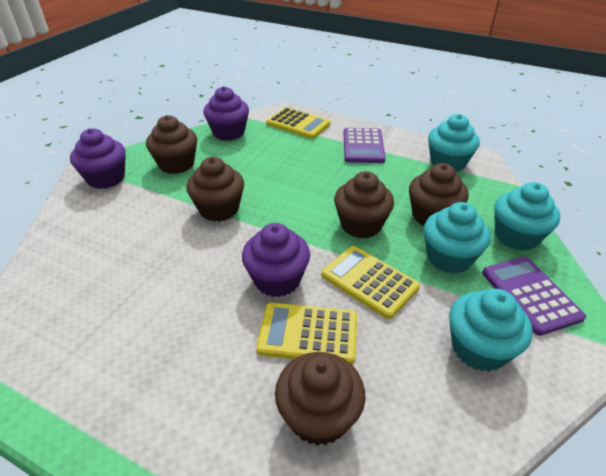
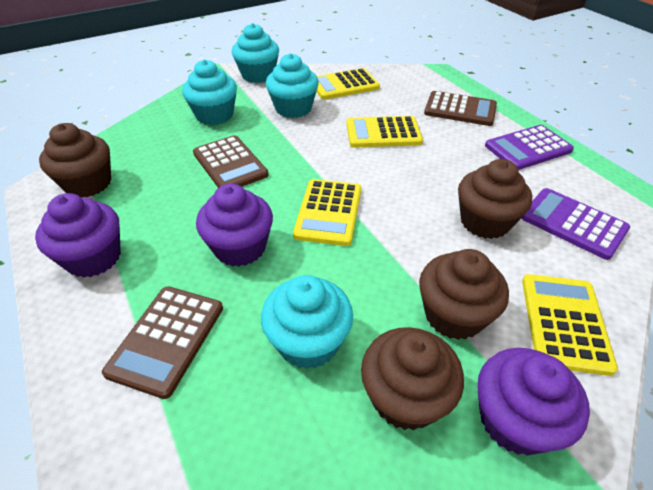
brown calculator: 0 -> 3
brown cupcake: 5 -> 4
yellow calculator: 3 -> 4

